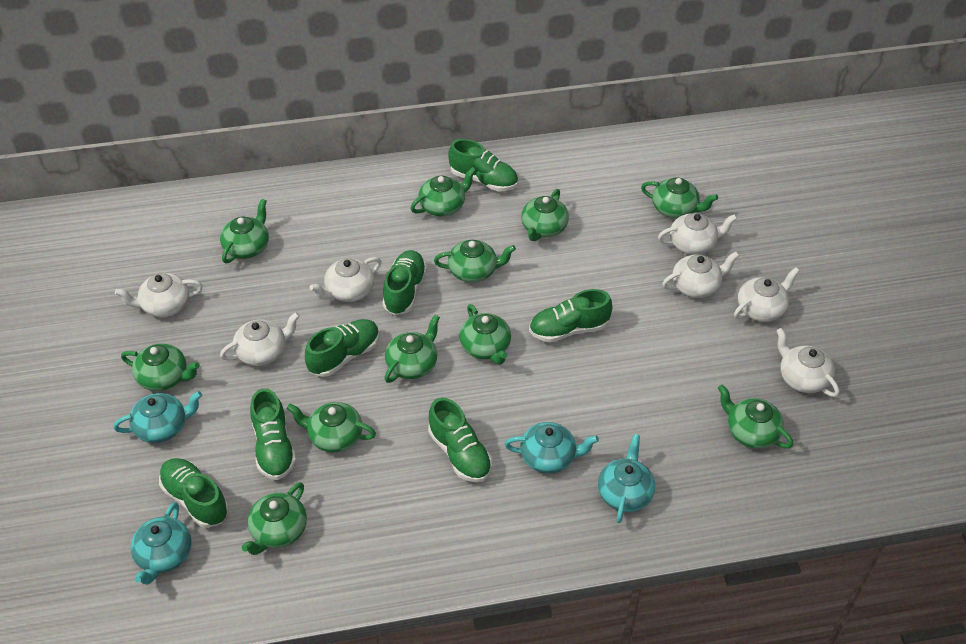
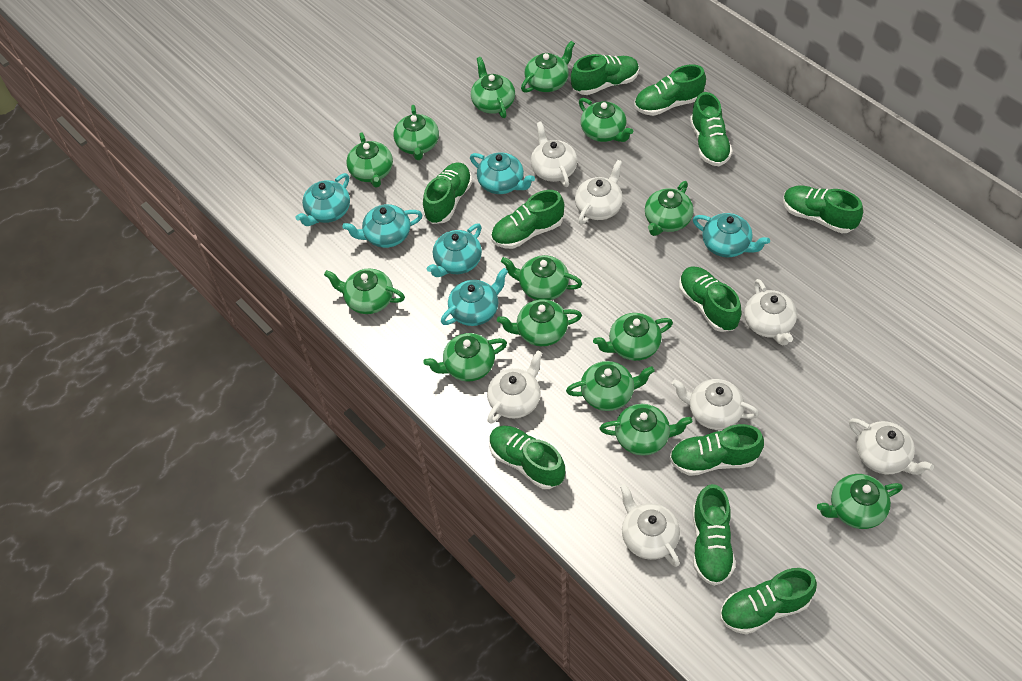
green shoe: 7 -> 11
green teapot: 11 -> 14
turquoise teapot: 4 -> 6

